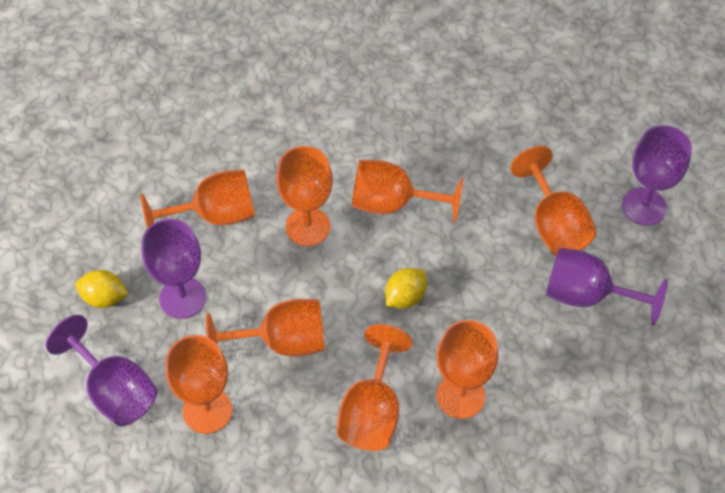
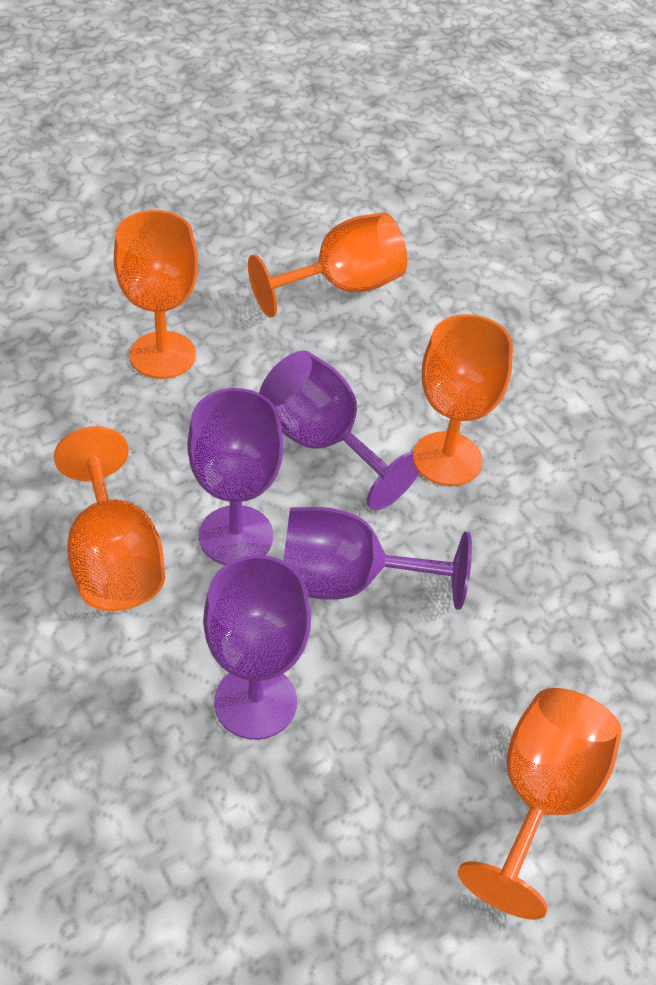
orange goblet: 8 -> 5
yellow lemon: 2 -> 0

